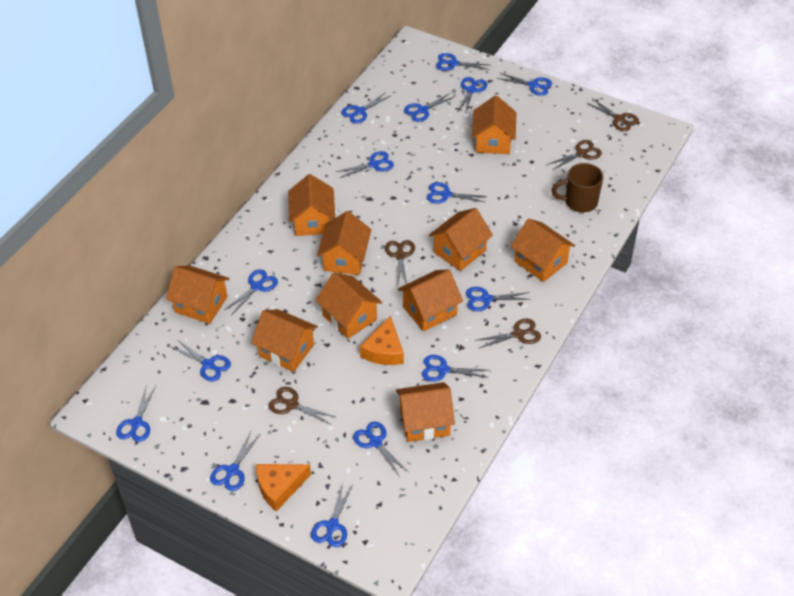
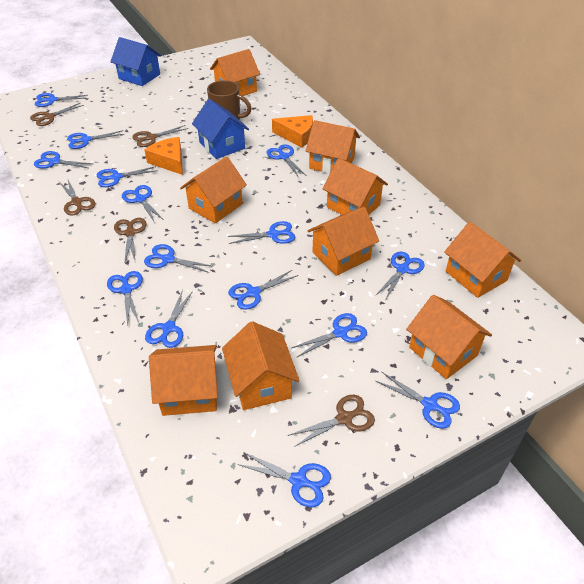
blue house: 0 -> 2
orange house: 10 -> 9

